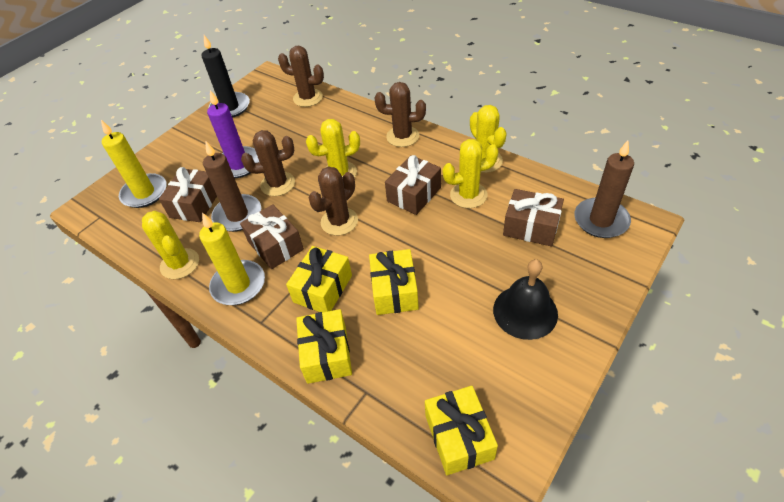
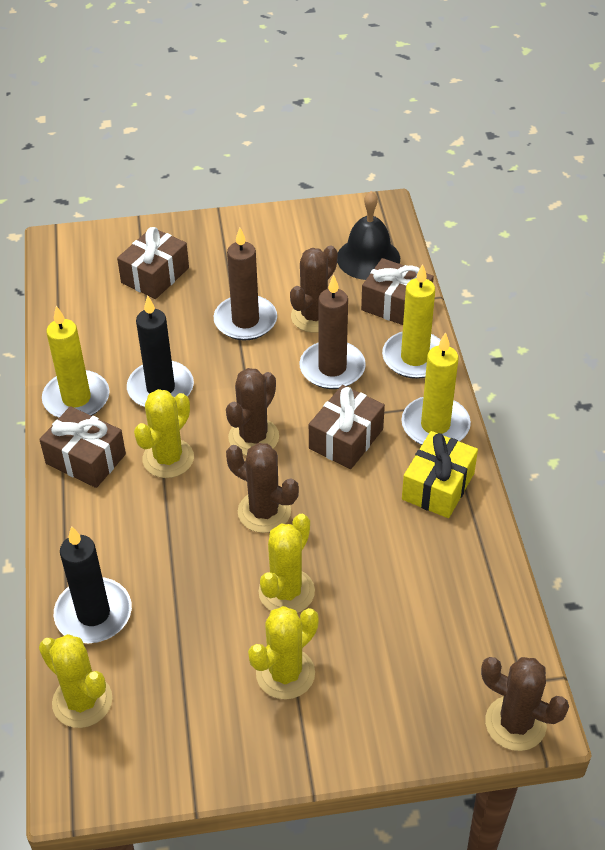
black candle: 1 -> 2
purple candle: 1 -> 0
yellow candle: 2 -> 3
yellow gift: 4 -> 1

